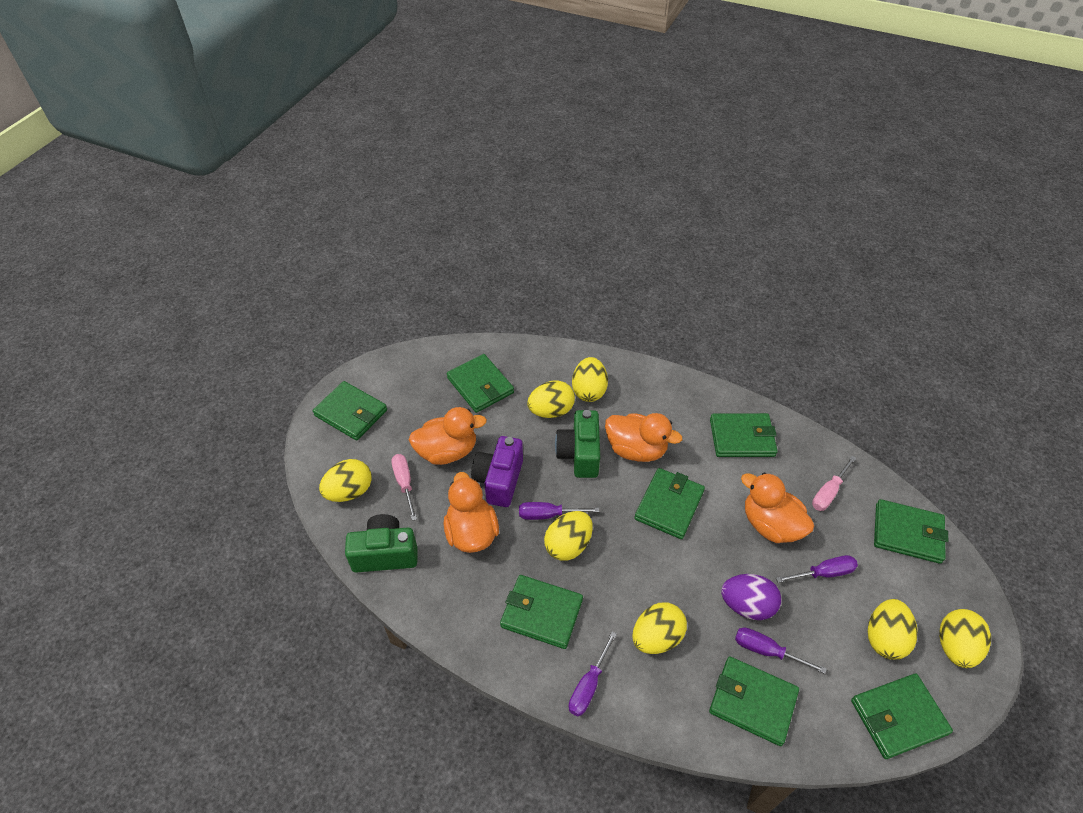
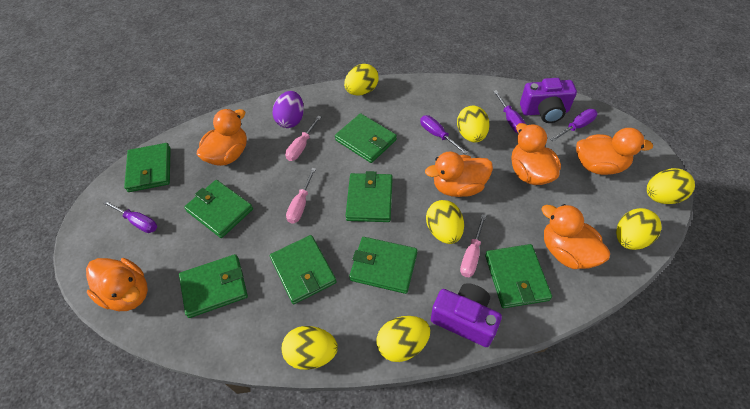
green camera: 2 -> 0
orange duck: 4 -> 6
pink screwdriver: 2 -> 3
purple camera: 1 -> 2

